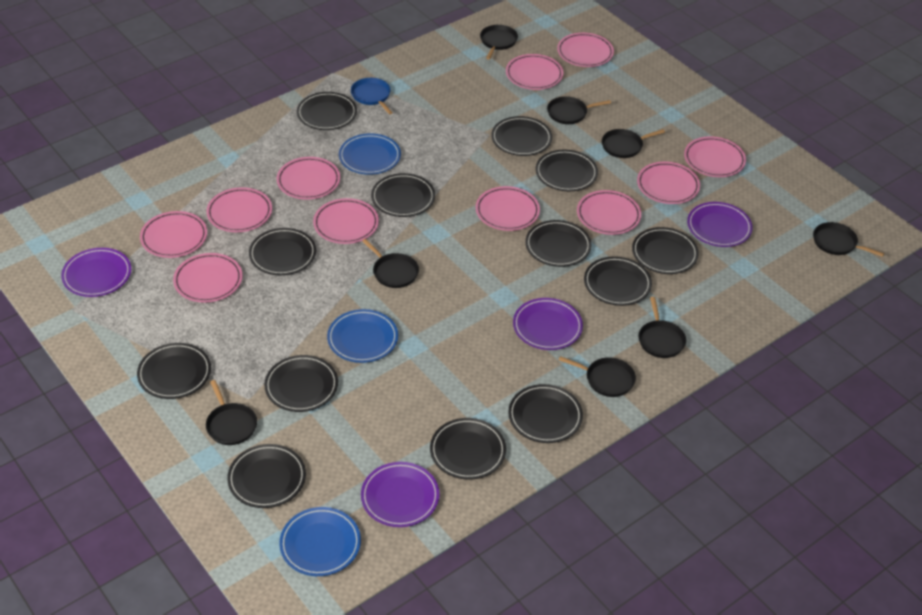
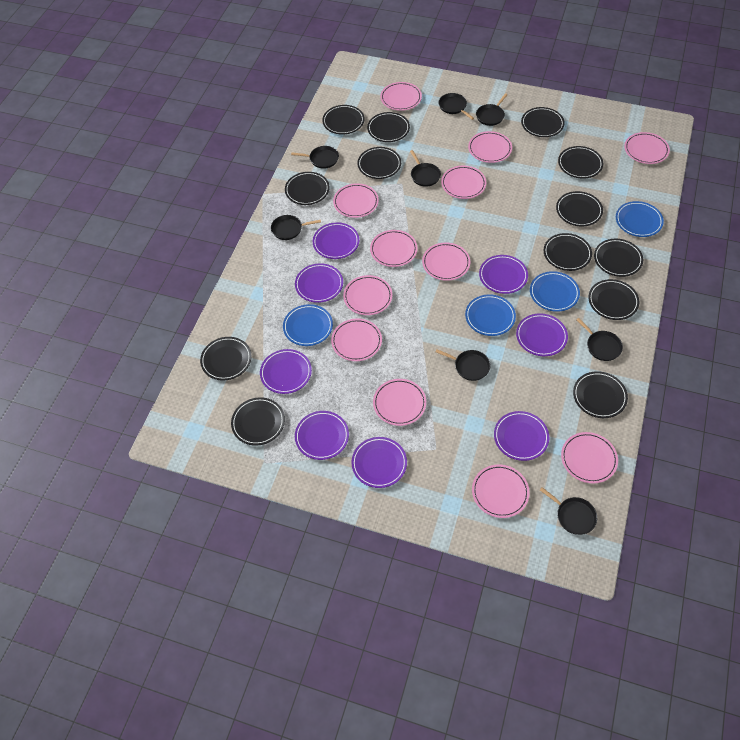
blue pan: 1 -> 0
blue plate: 3 -> 4
pink plate: 11 -> 12
purple plate: 4 -> 8

